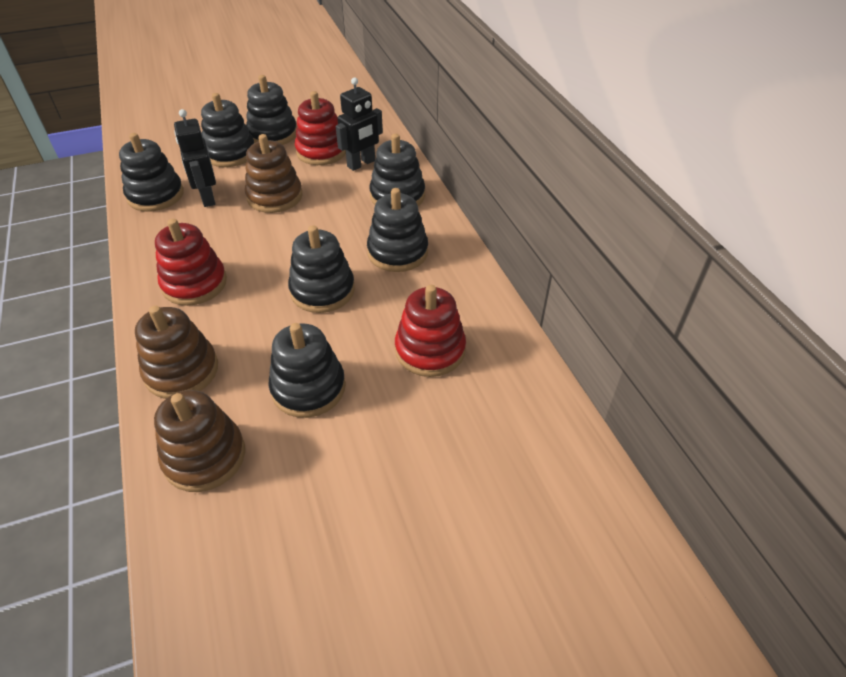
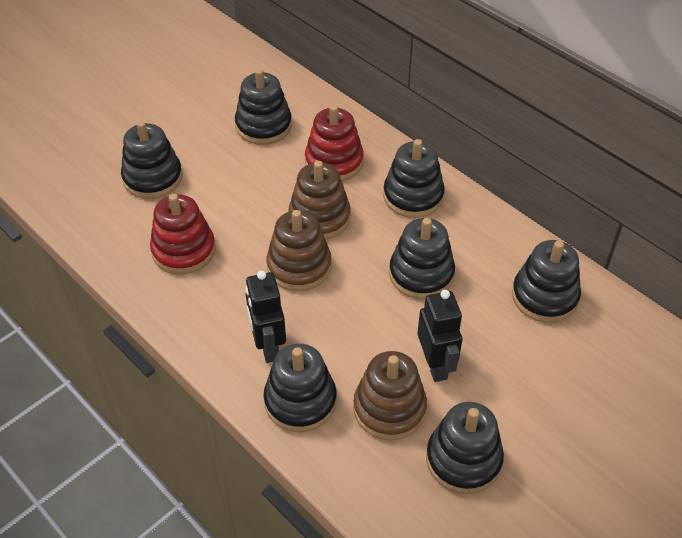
red stacking toy: 3 -> 2

